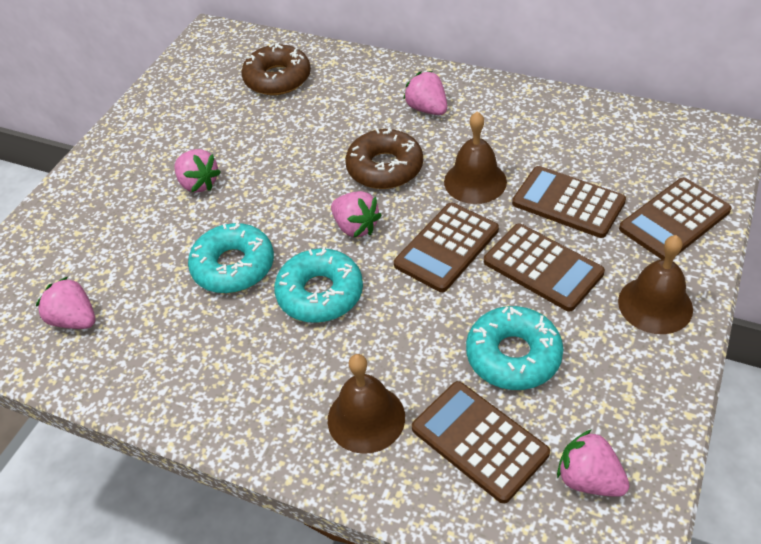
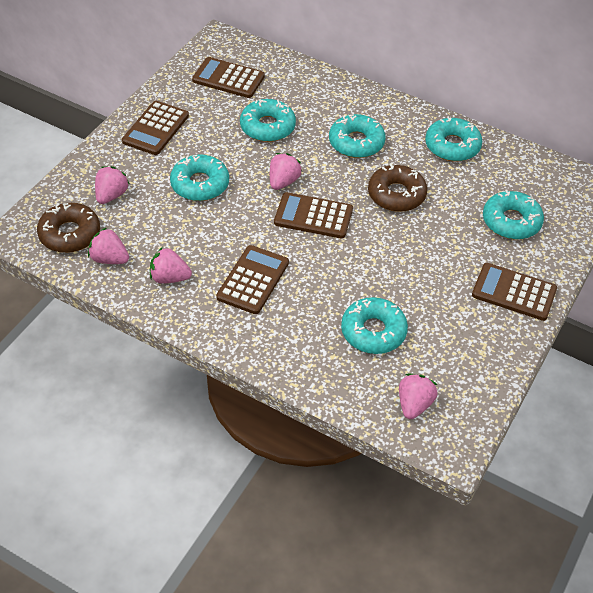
brown bell: 3 -> 0
turquoise donut: 3 -> 6

